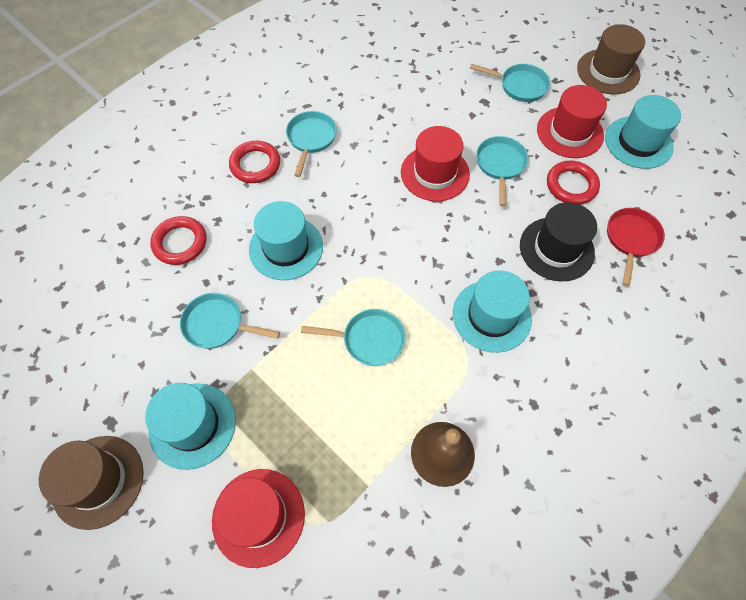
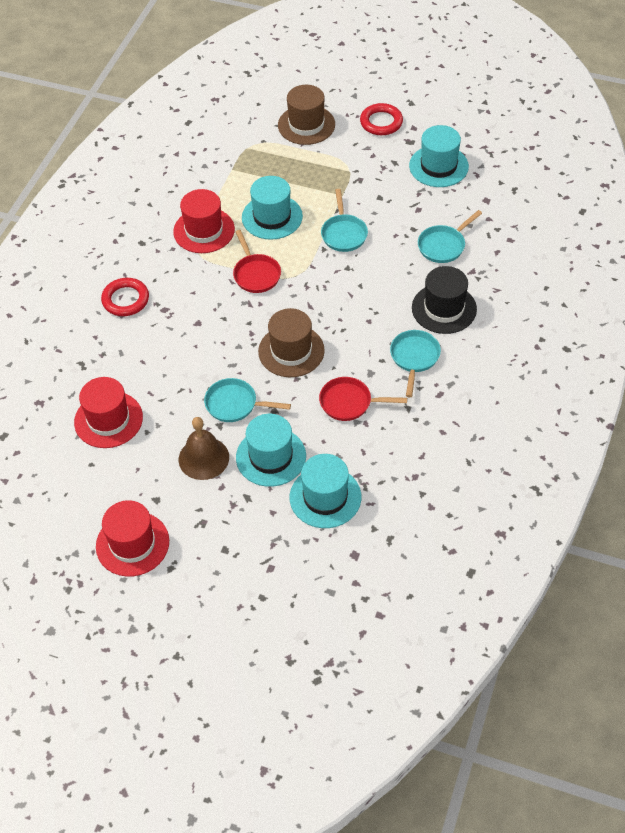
red pan: 1 -> 2
red ring: 3 -> 2
turquoise pan: 5 -> 4

